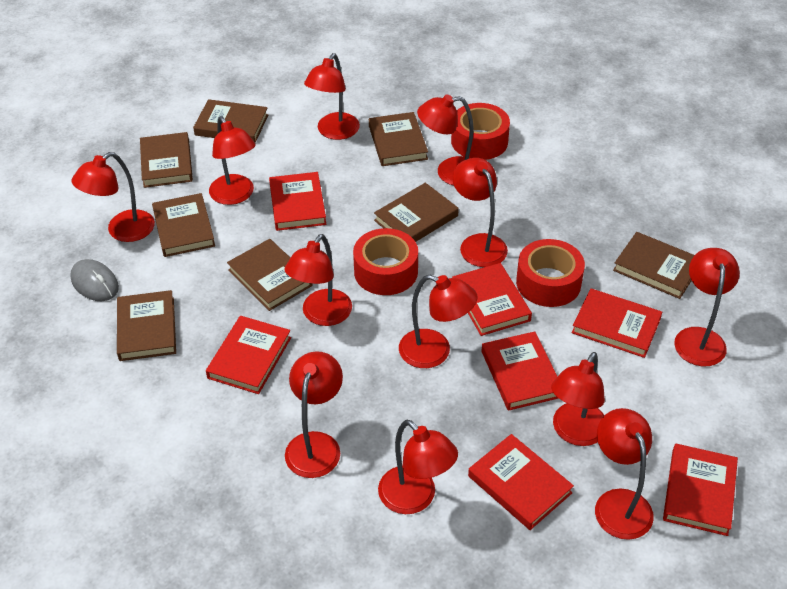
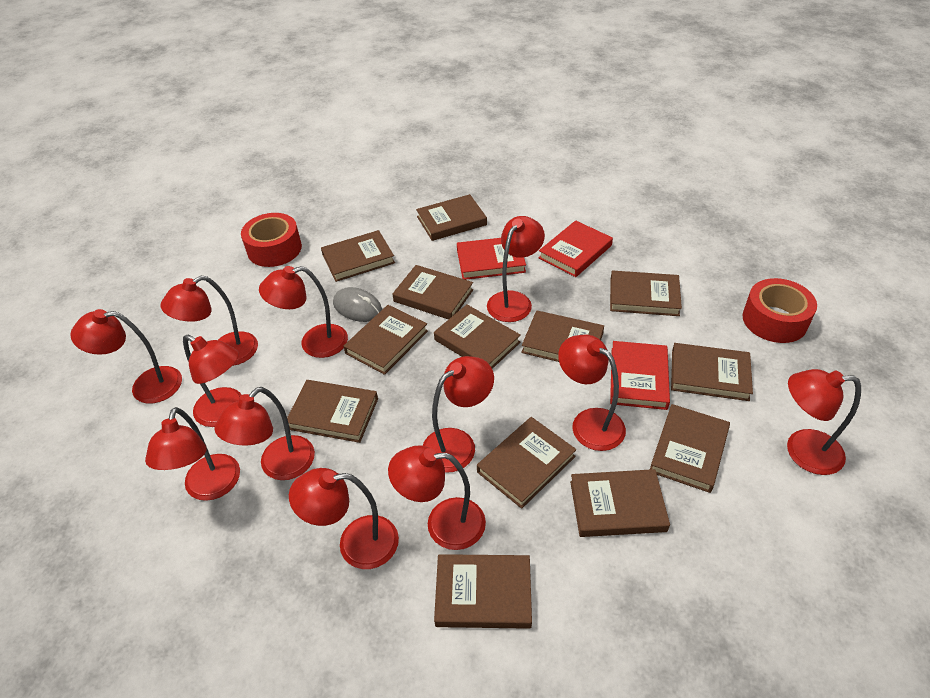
brown book: 8 -> 13
red book: 7 -> 3
red tape: 3 -> 2

